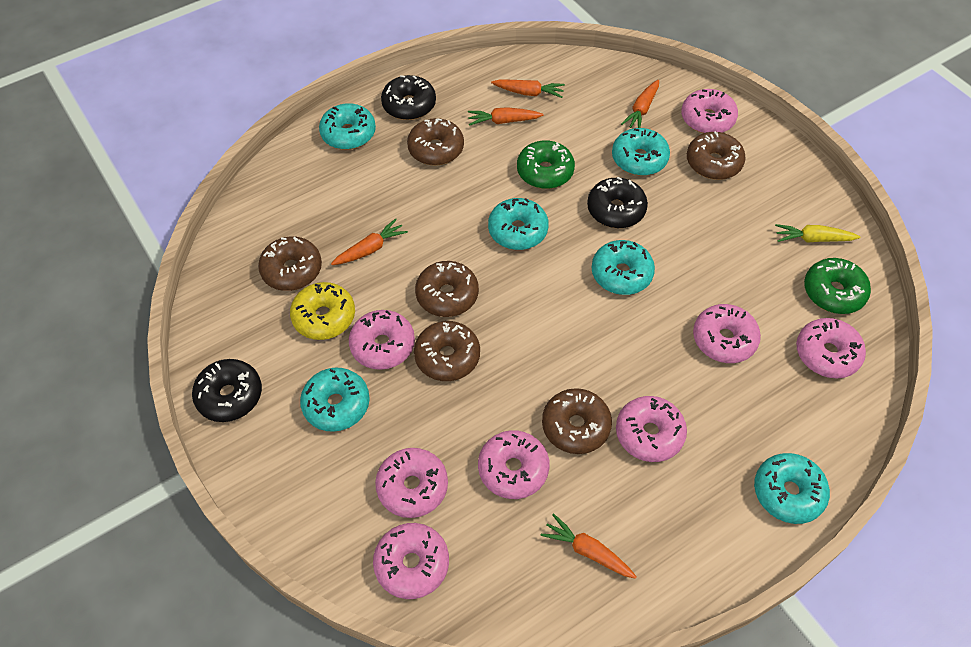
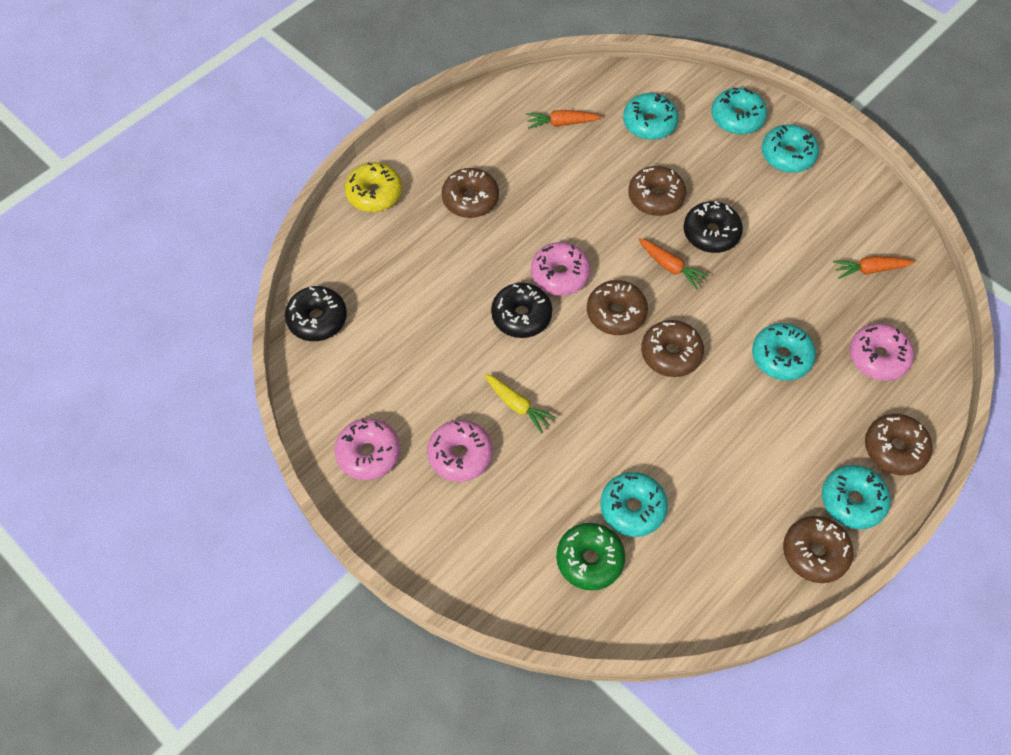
green donut: 2 -> 1
orange carrot: 5 -> 3
pink donut: 8 -> 4

